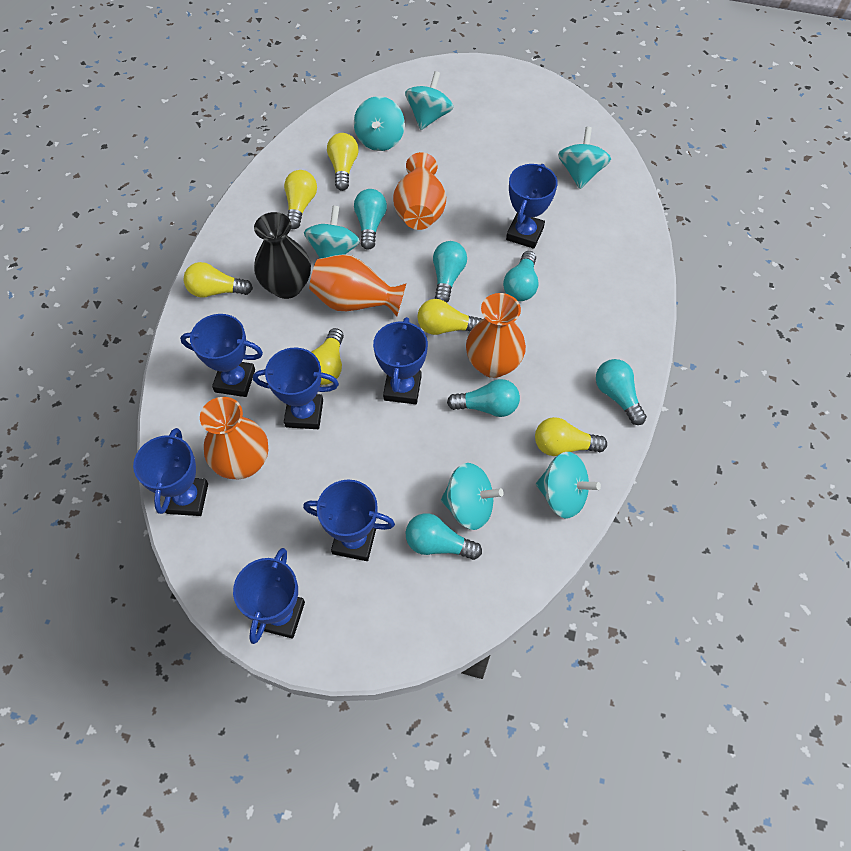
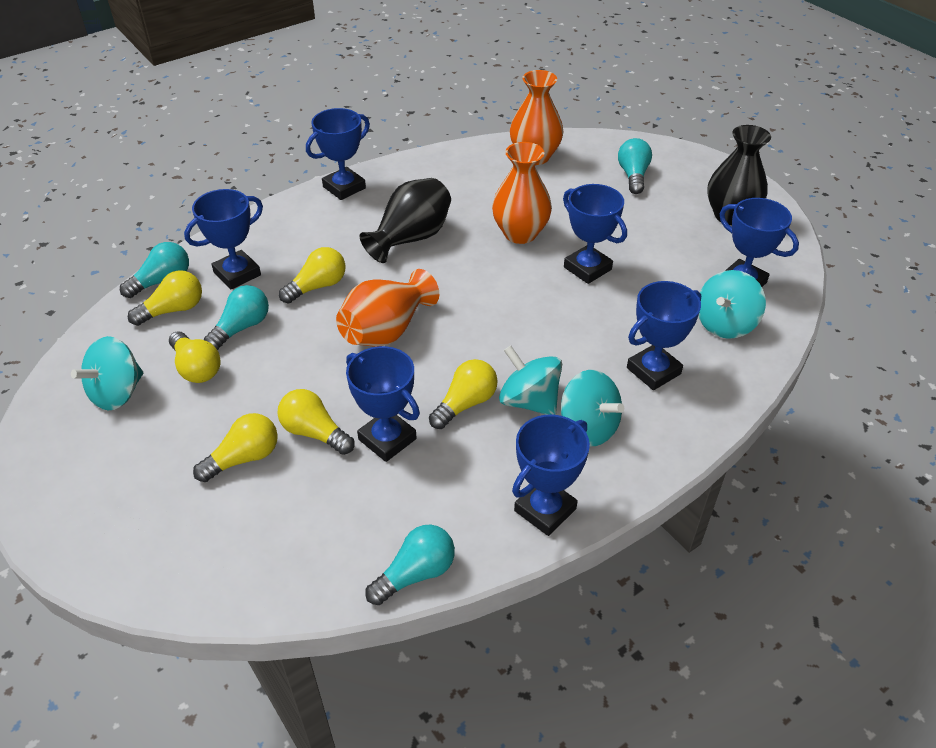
black vase: 1 -> 2
orange vase: 4 -> 3
turquoise light bulb: 6 -> 4
turquoise spinning top: 6 -> 4

